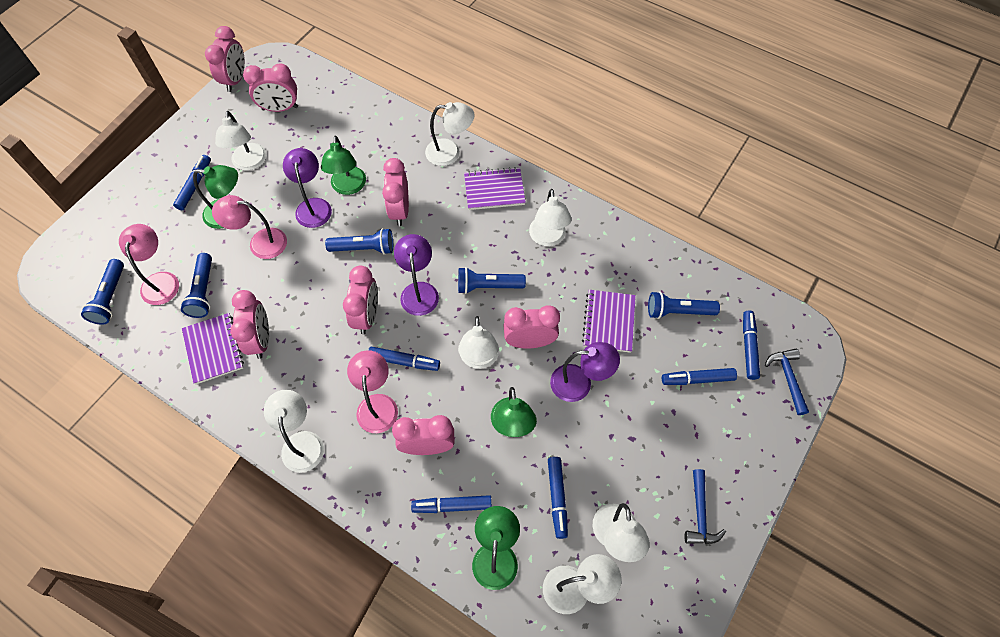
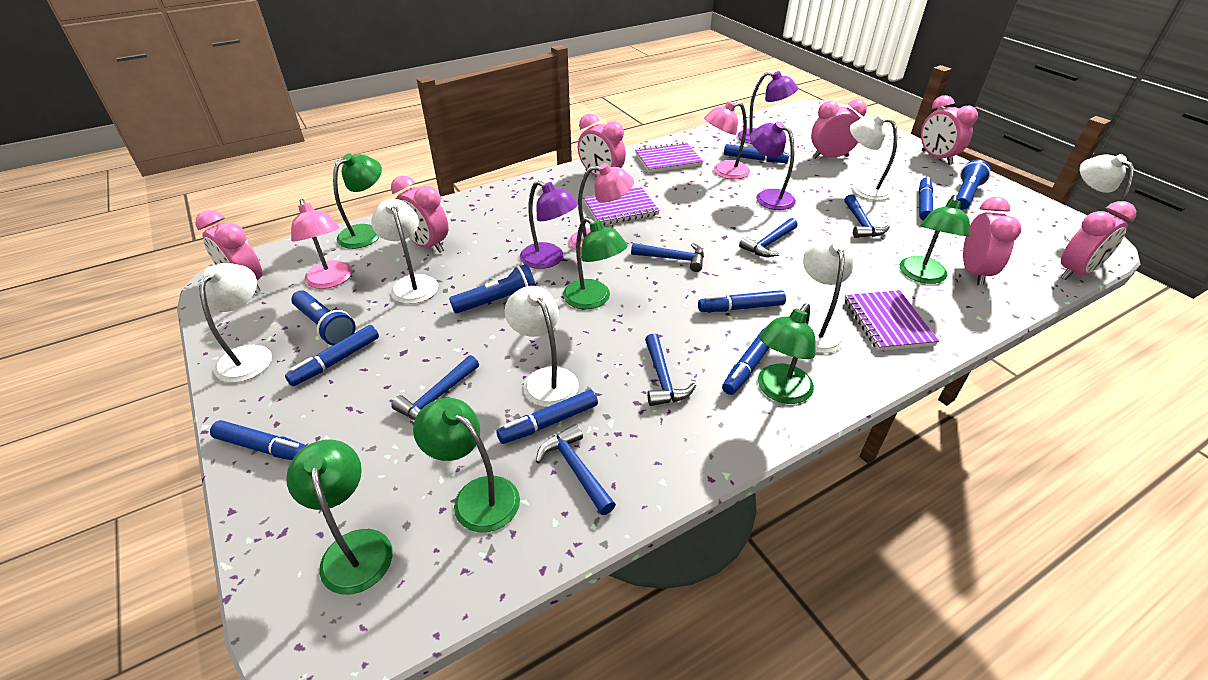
blue flashlight: 5 -> 3
blue hammer: 2 -> 6
blue marker: 6 -> 7
green lamp: 4 -> 6
white lamp: 7 -> 6

